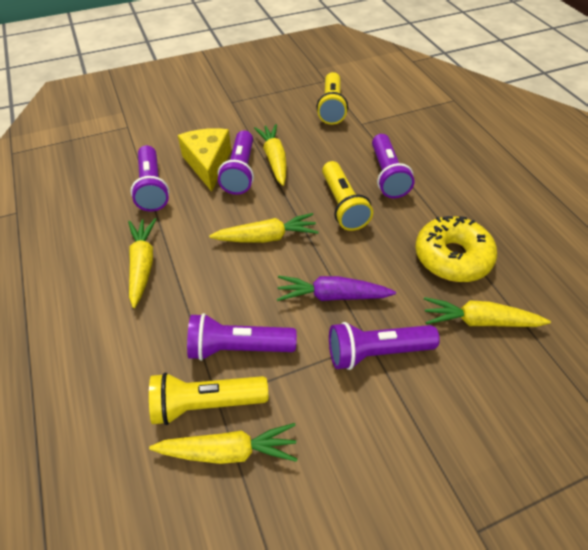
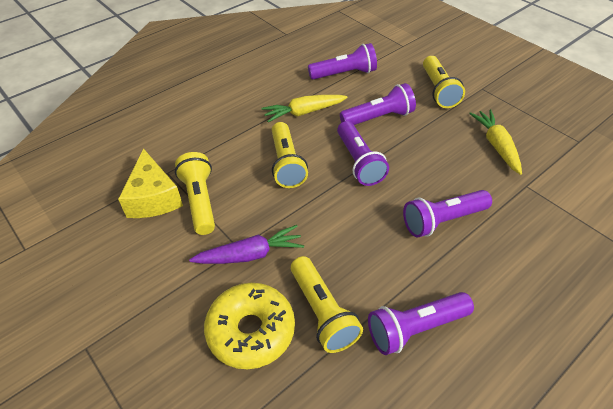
yellow carrot: 5 -> 2
yellow flashlight: 3 -> 4

